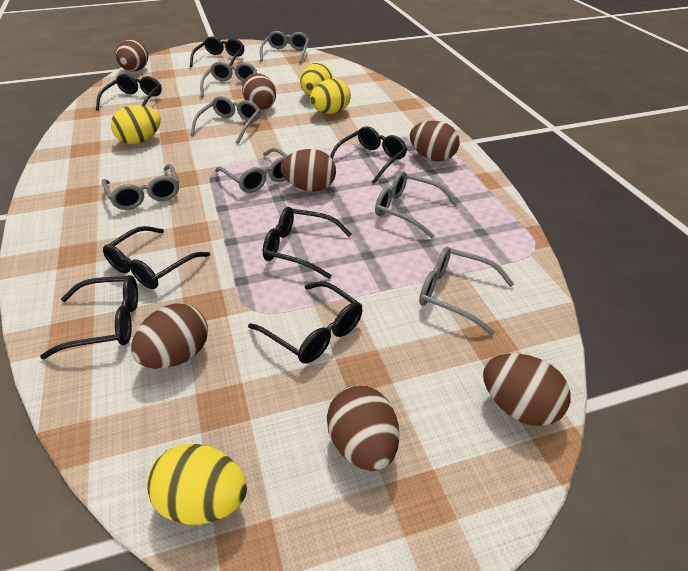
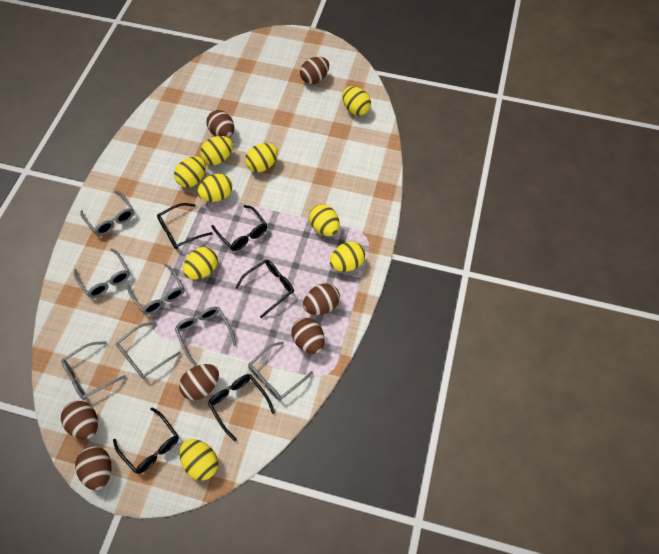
black glasses: 7 -> 5
yellow egg: 4 -> 9

